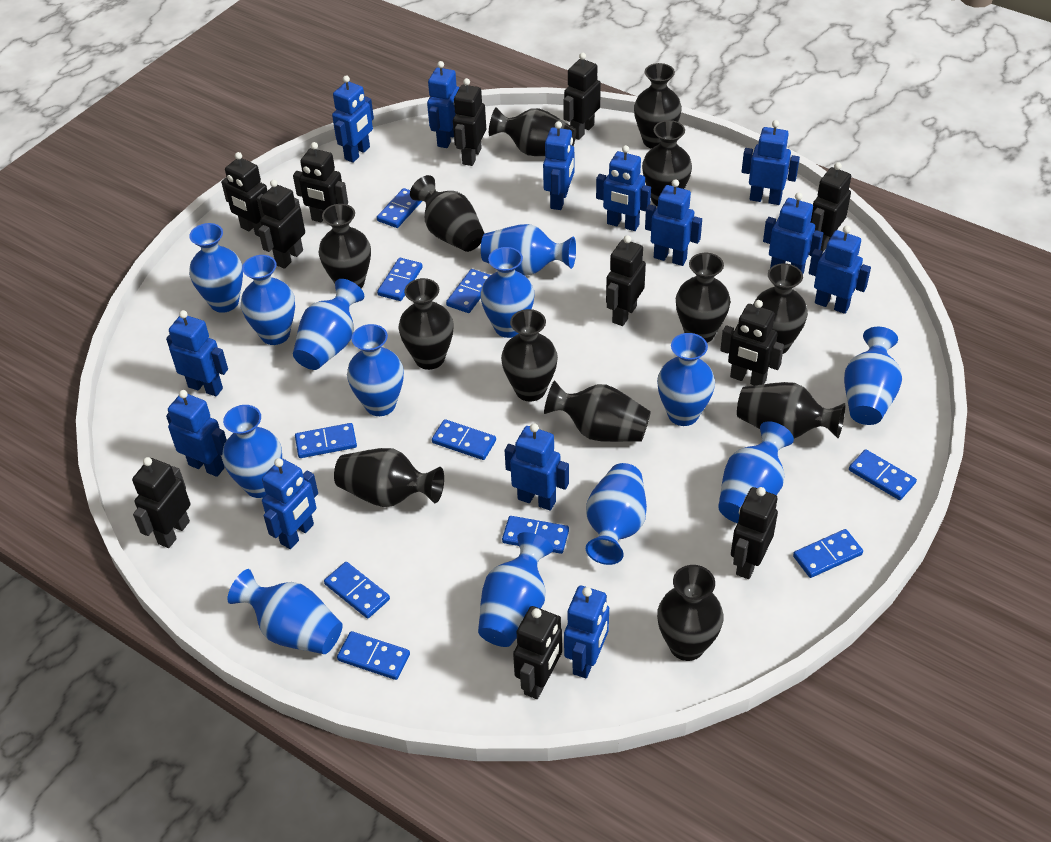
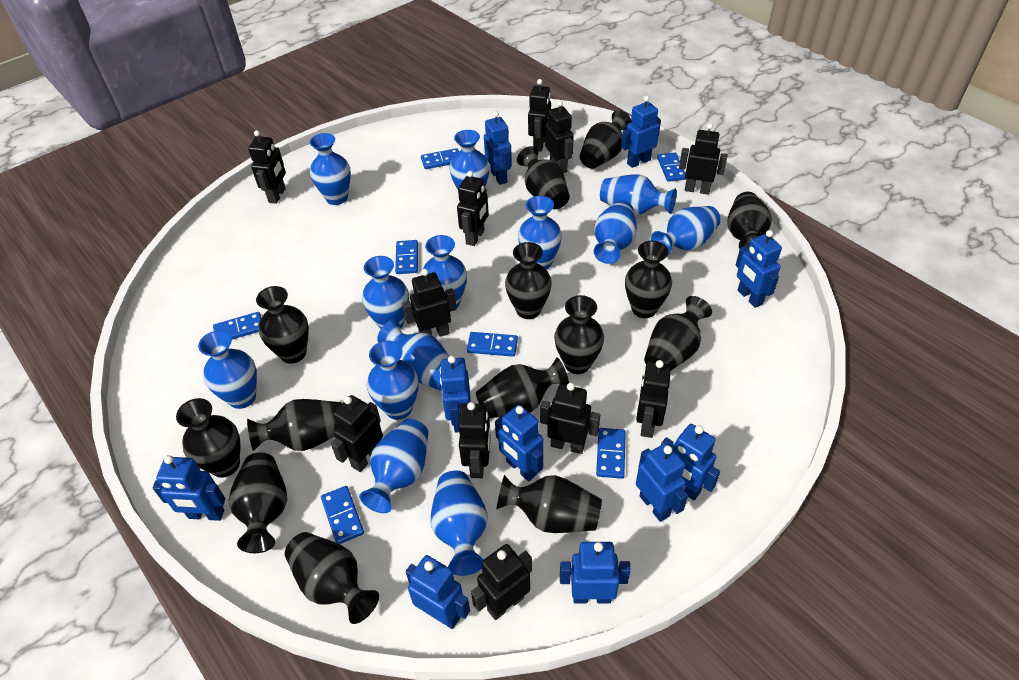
black vase: 13 -> 14
blue domino: 10 -> 7
blue robot: 13 -> 10

